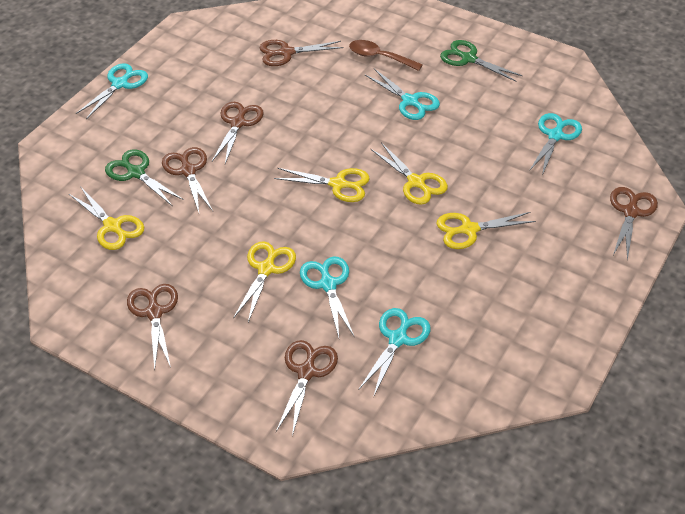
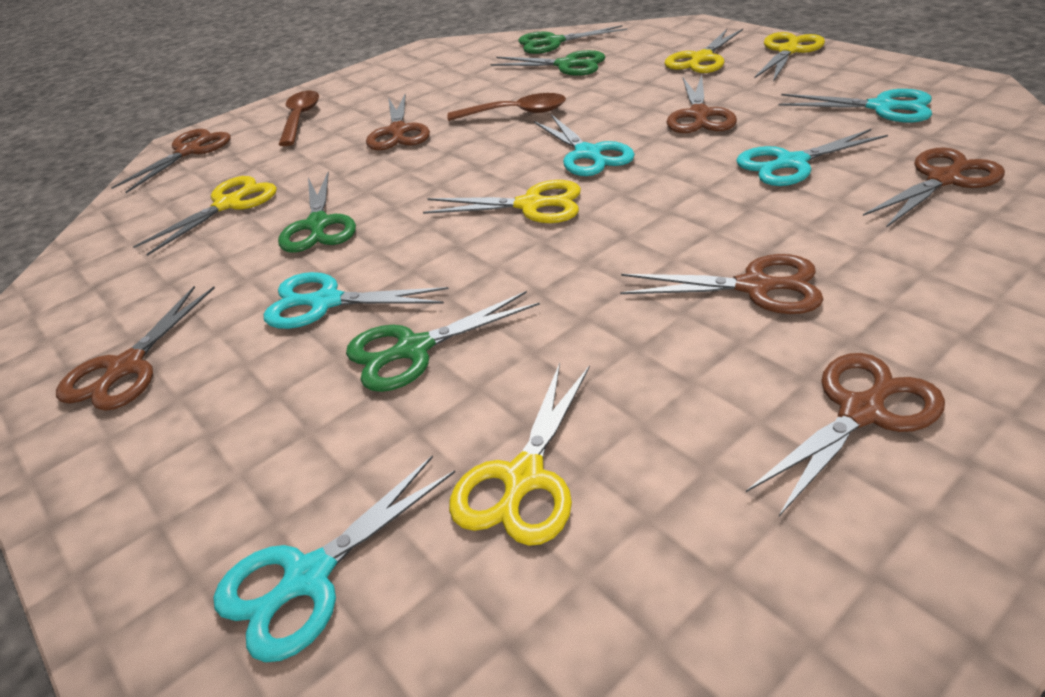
brown scissors: 6 -> 7
brown spoon: 1 -> 2
green scissors: 2 -> 4

